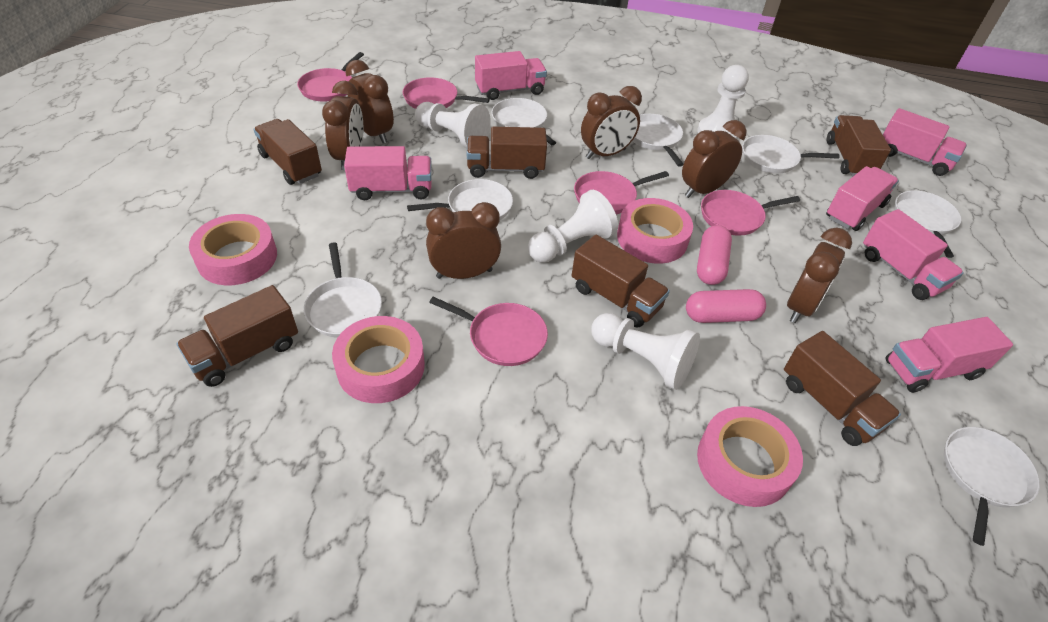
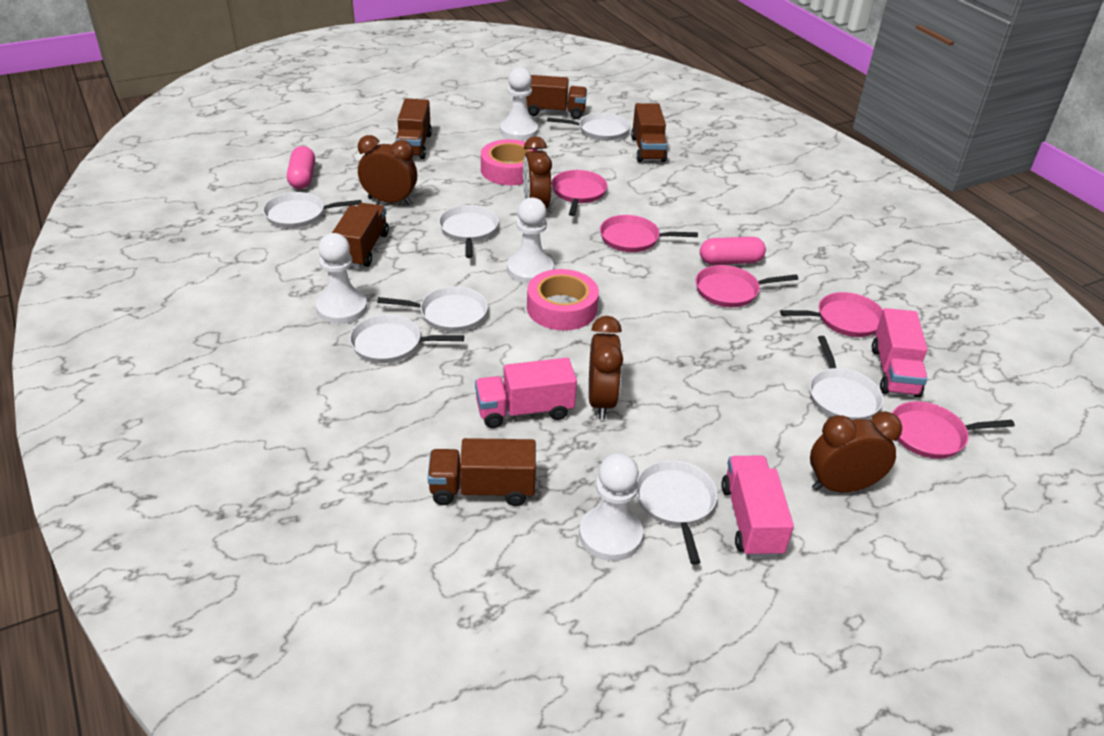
brown clock: 6 -> 4
brown truck: 6 -> 5
pink tape: 4 -> 2
pink truck: 6 -> 3

